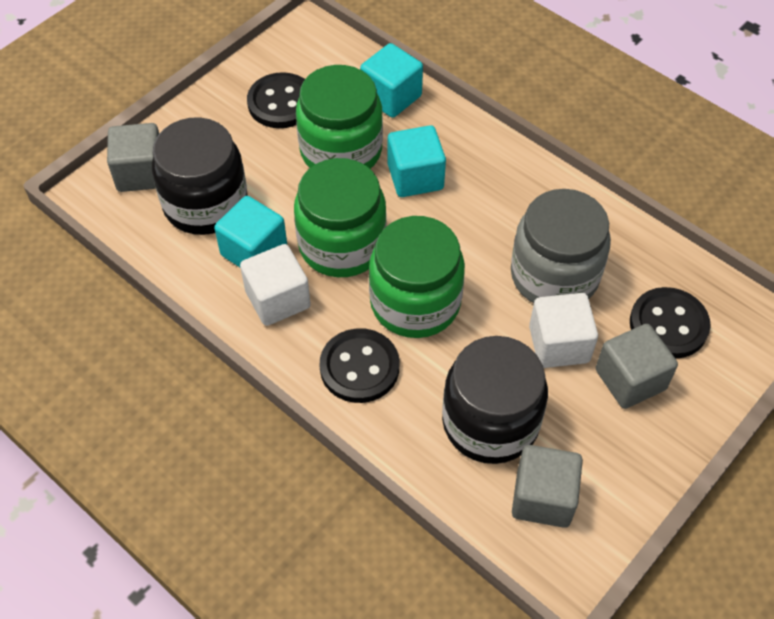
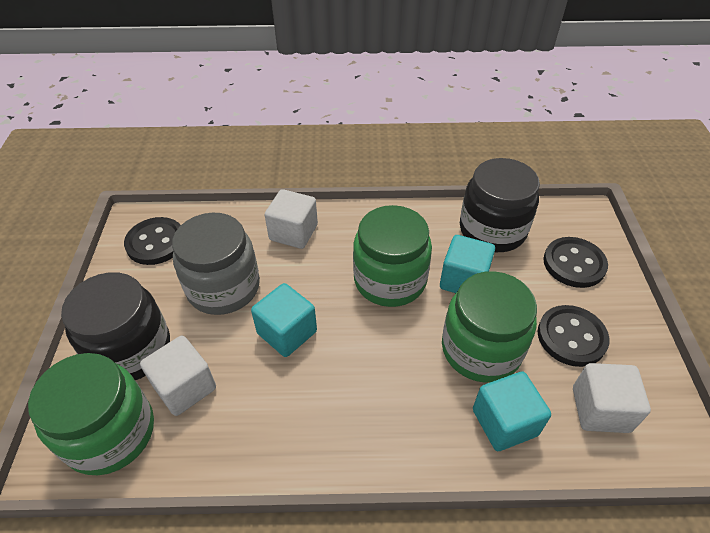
grey cube: 3 -> 0
white cube: 2 -> 3

